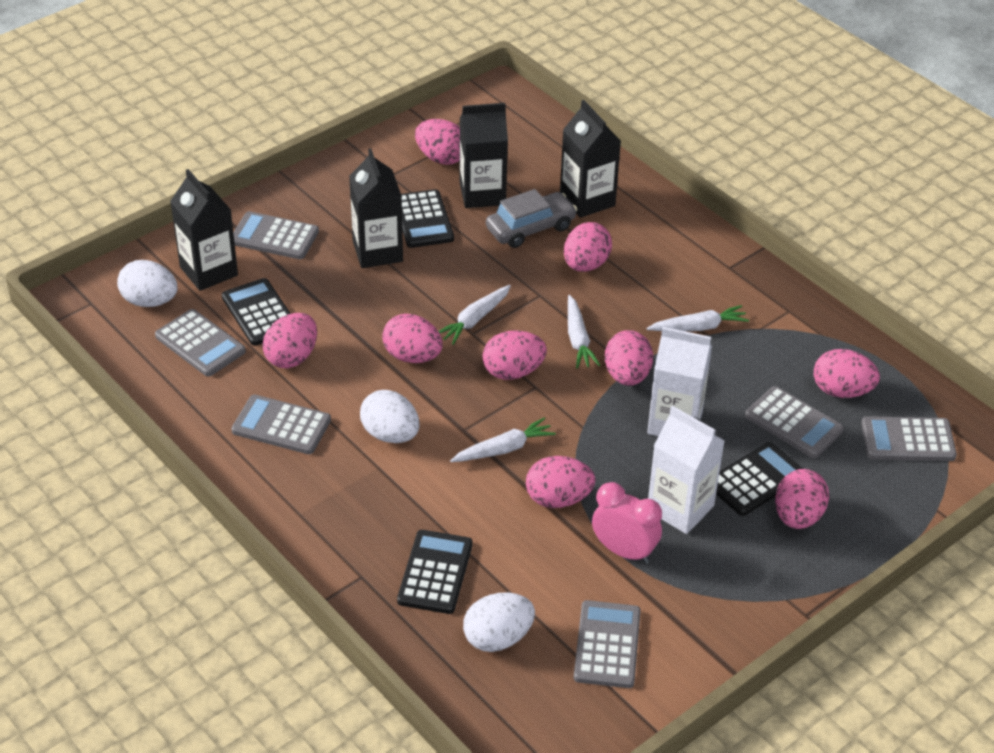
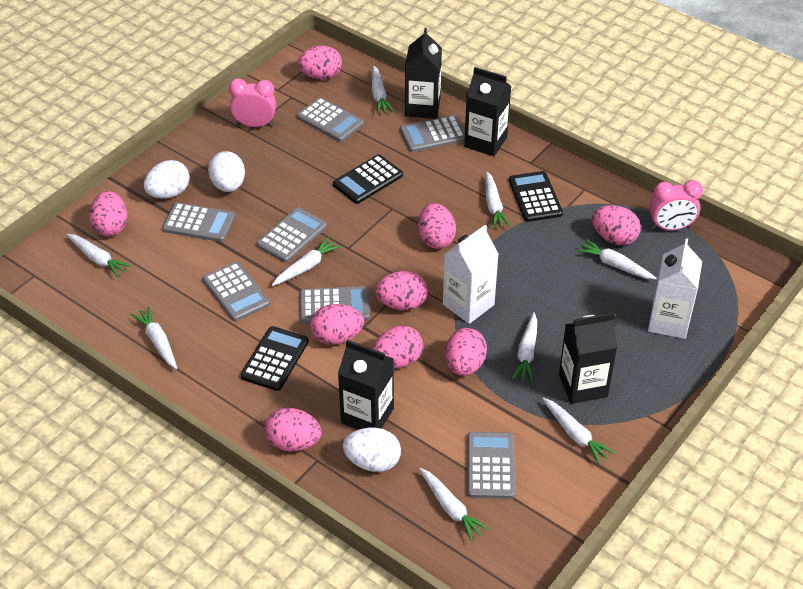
black calculator: 4 -> 3
grey calculator: 6 -> 7
grey car: 1 -> 0
pink clock: 1 -> 2
white carrot: 4 -> 9

